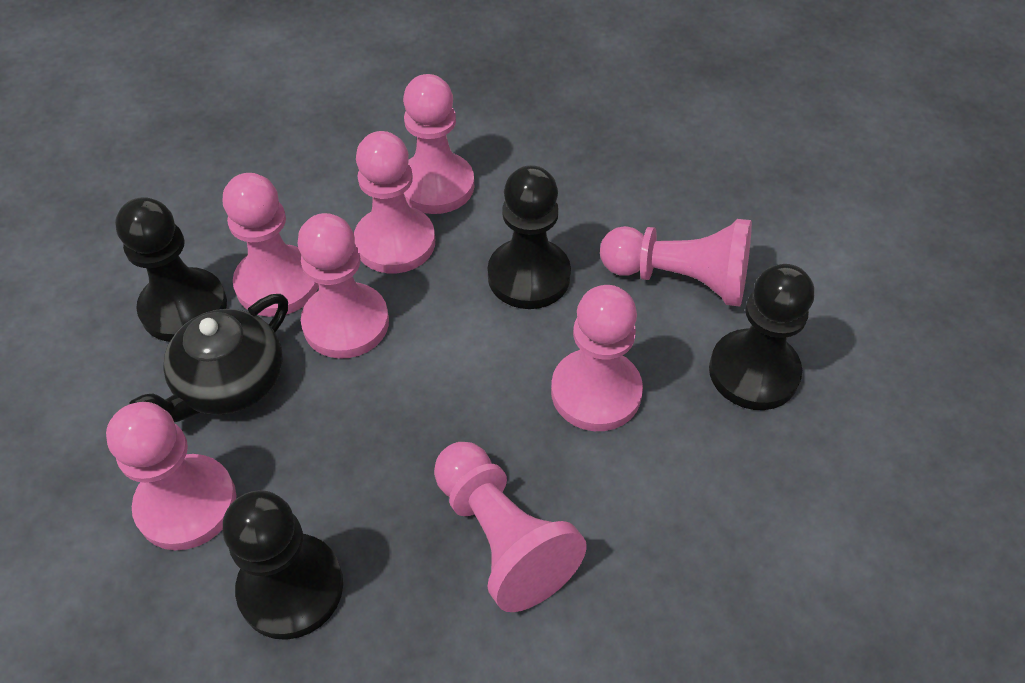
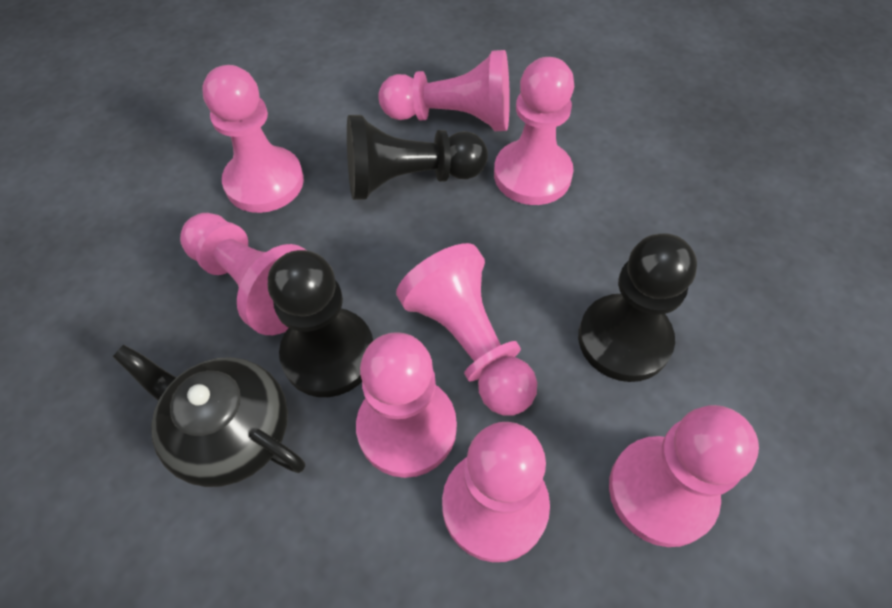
black pawn: 4 -> 3

